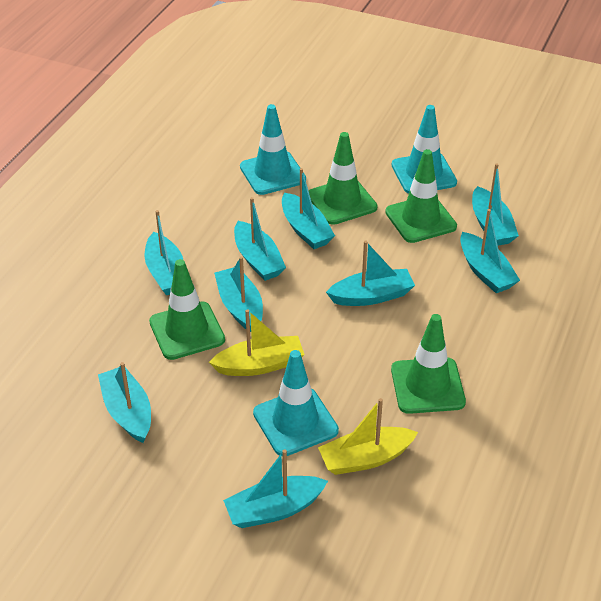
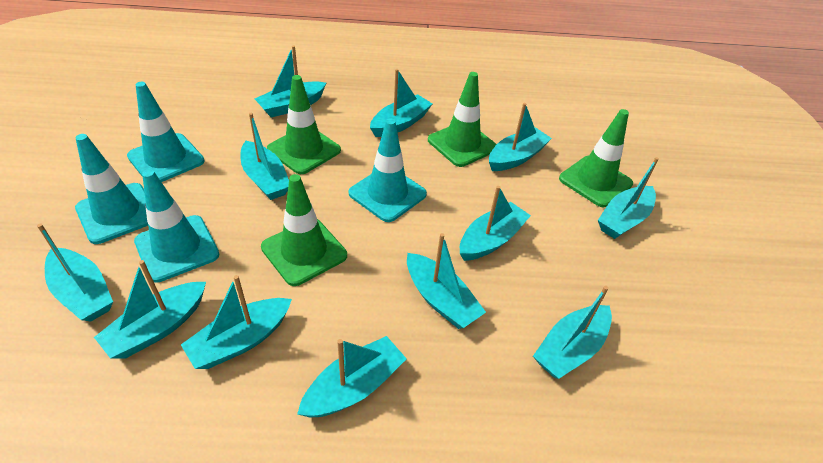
turquoise boat: 9 -> 12
turquoise traffic cone: 3 -> 4
yellow boat: 2 -> 0

